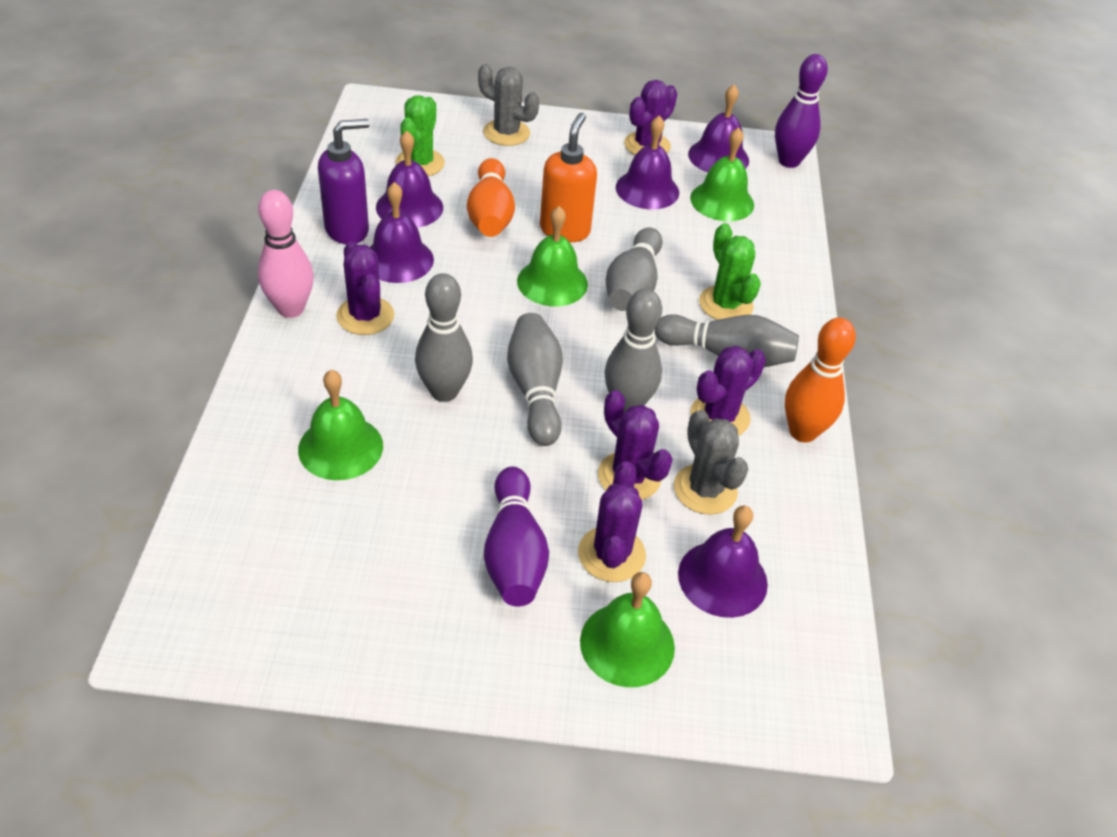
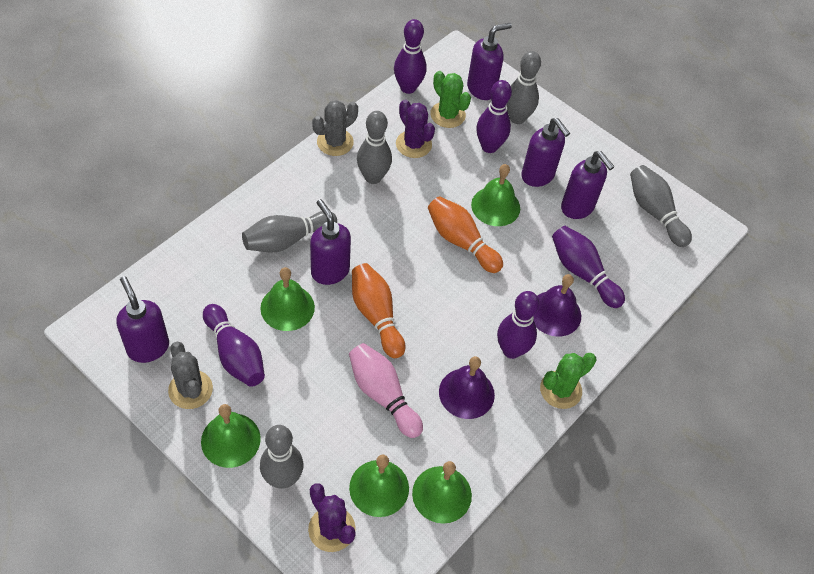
green bell: 4 -> 5
orange soap dispenser: 1 -> 0
purple bell: 5 -> 2
purple bowling pin: 2 -> 5
purple cactus: 5 -> 2
purple soap dispenser: 1 -> 5

